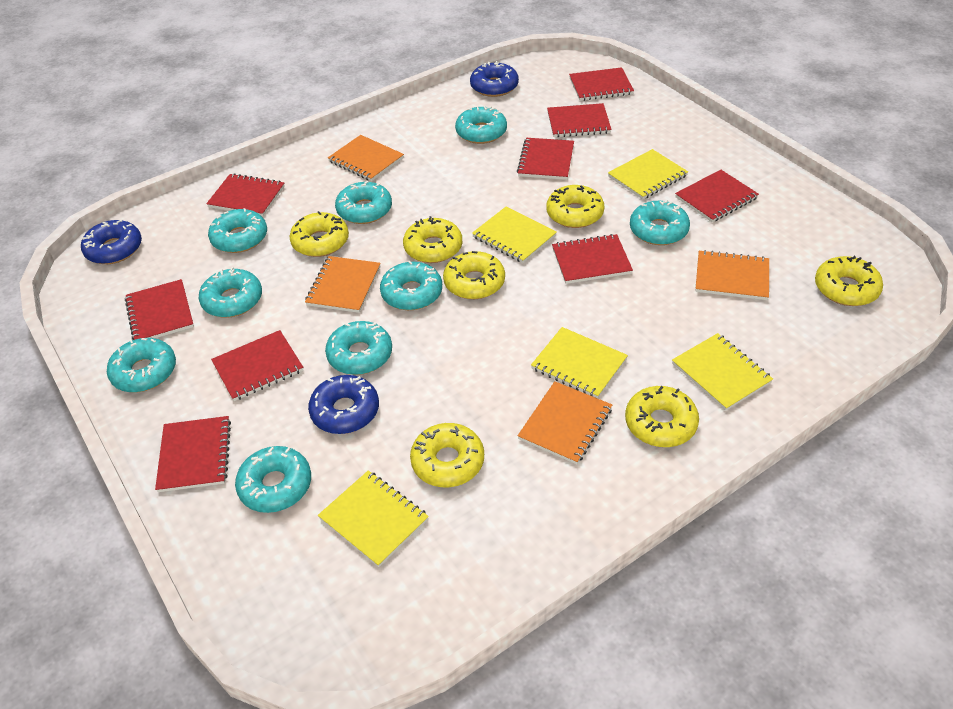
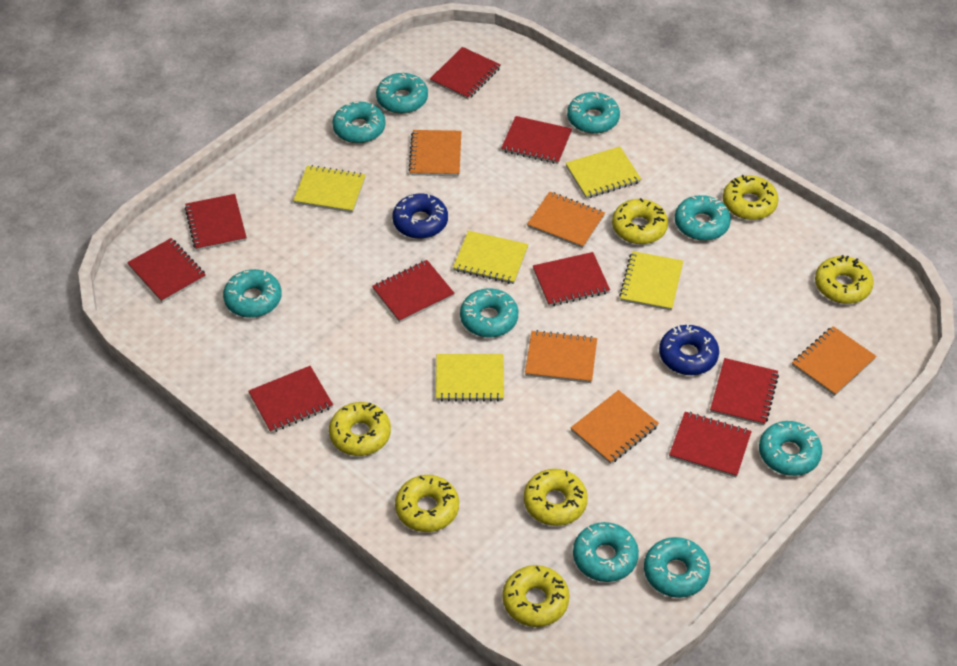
blue donut: 3 -> 2
orange notebook: 4 -> 5

